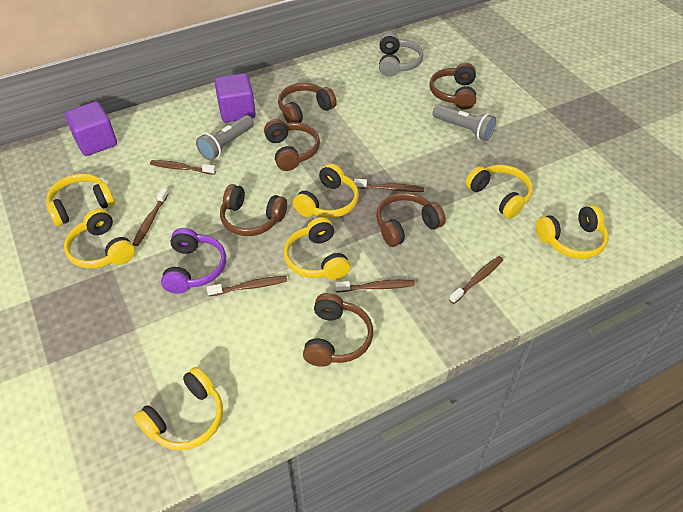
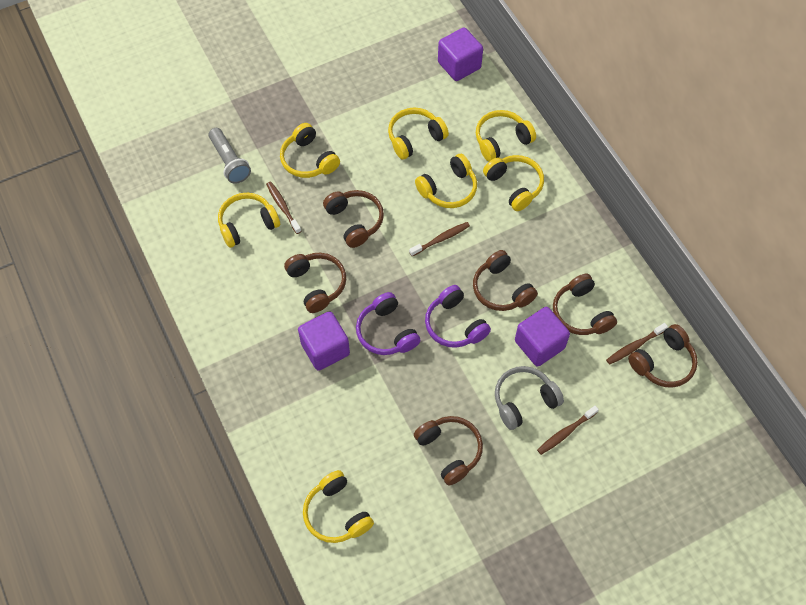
brown toothbrush: 6 -> 4
grey flashlight: 2 -> 1
purple cube: 2 -> 3
purple headphones: 1 -> 2

